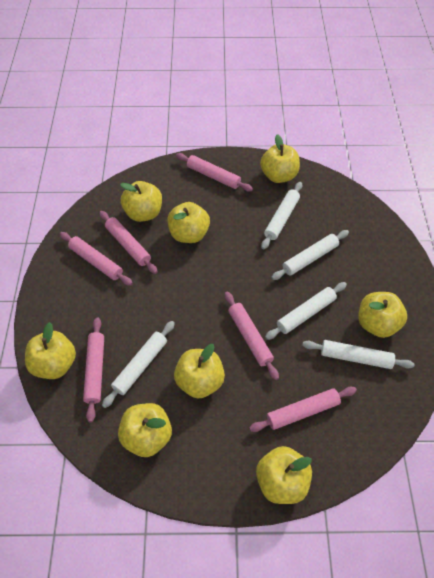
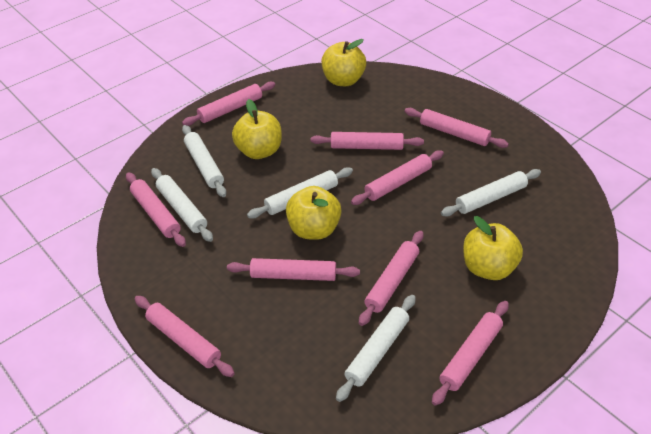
pink rolling pin: 6 -> 9
yellow apple: 8 -> 4

